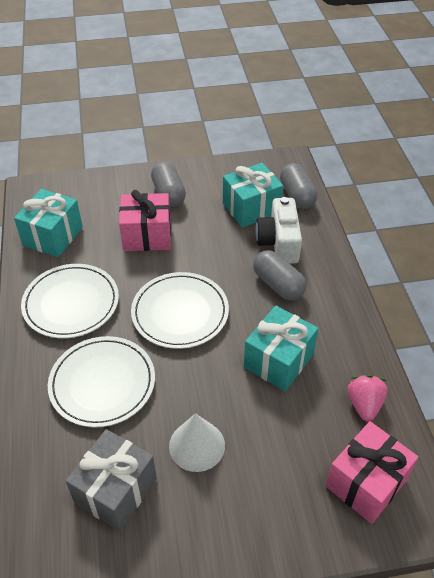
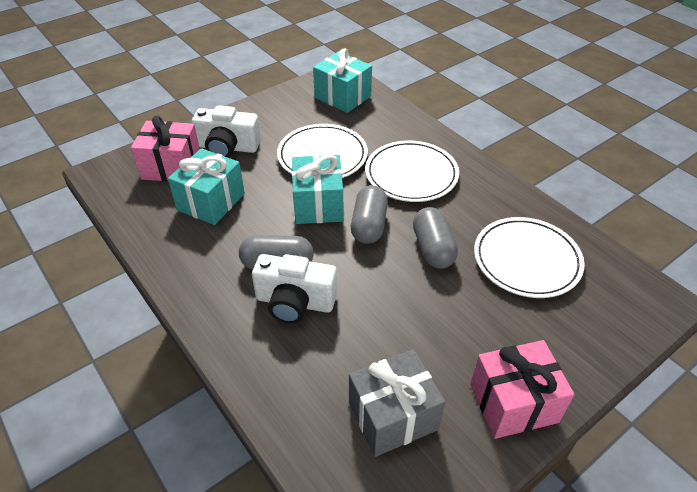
pink strawberry: 1 -> 0
white camera: 1 -> 2
white cone: 1 -> 0

